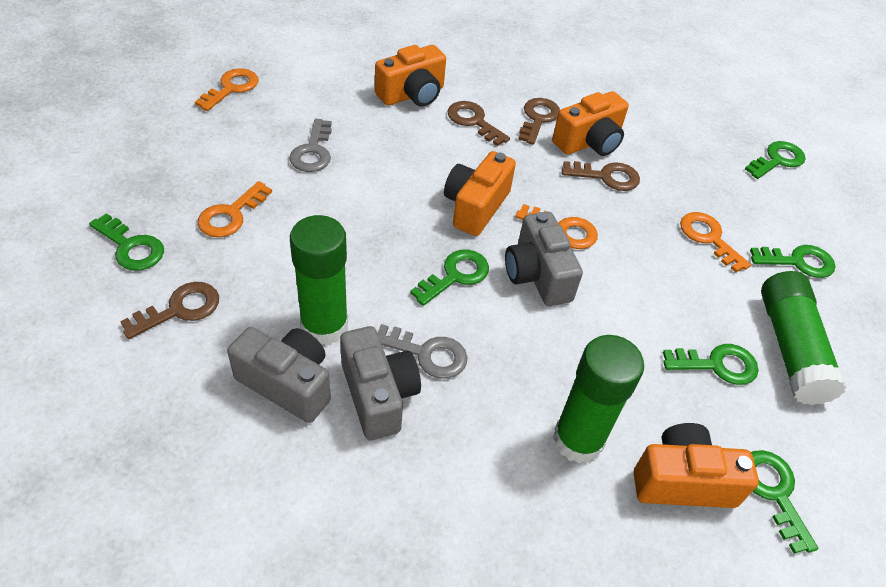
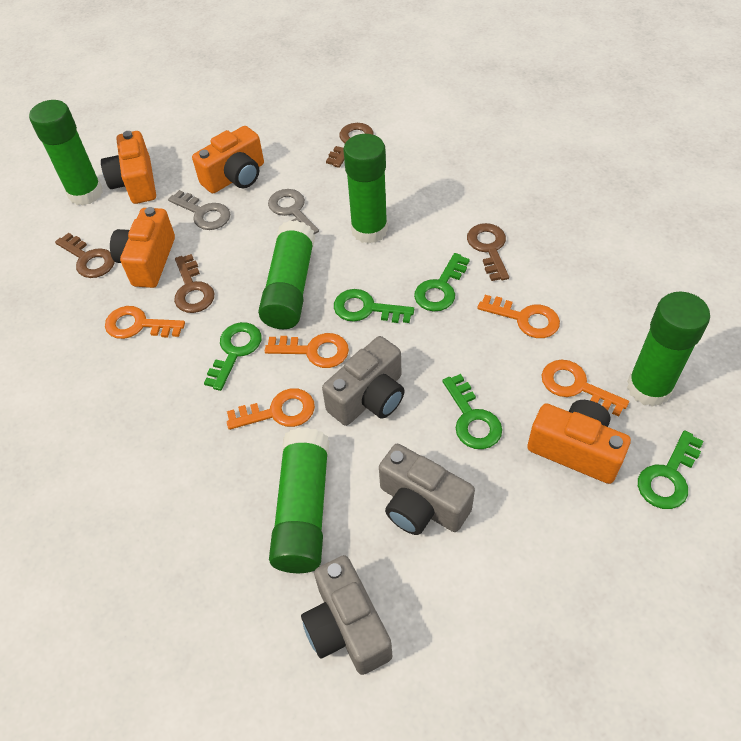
green glue stick: 3 -> 5
green key: 6 -> 5
orange key: 4 -> 5

